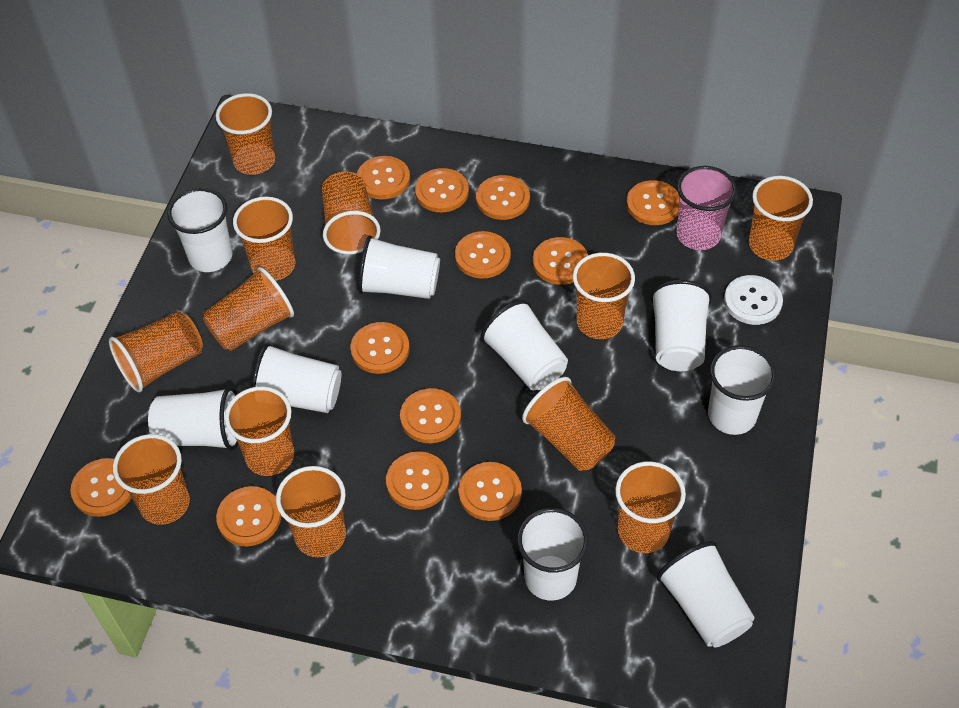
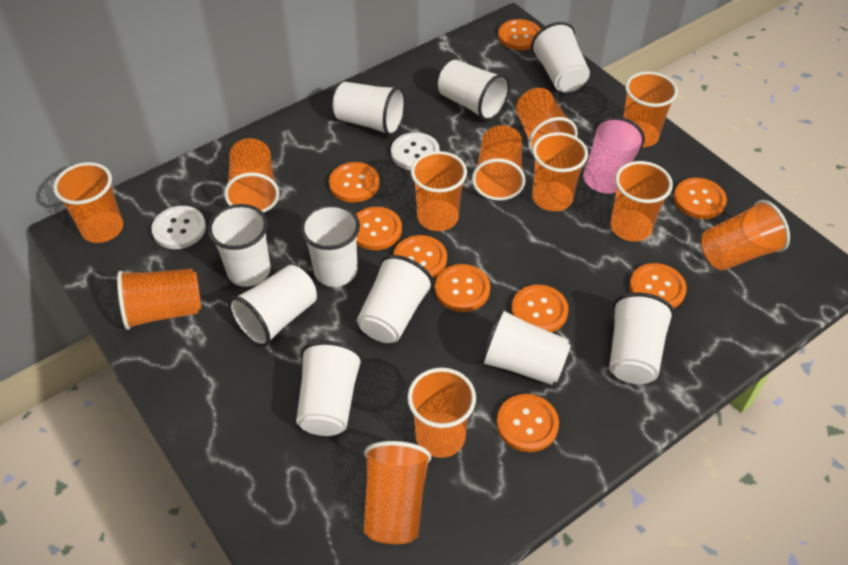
orange button: 12 -> 9
white button: 1 -> 2
white cup: 9 -> 10

